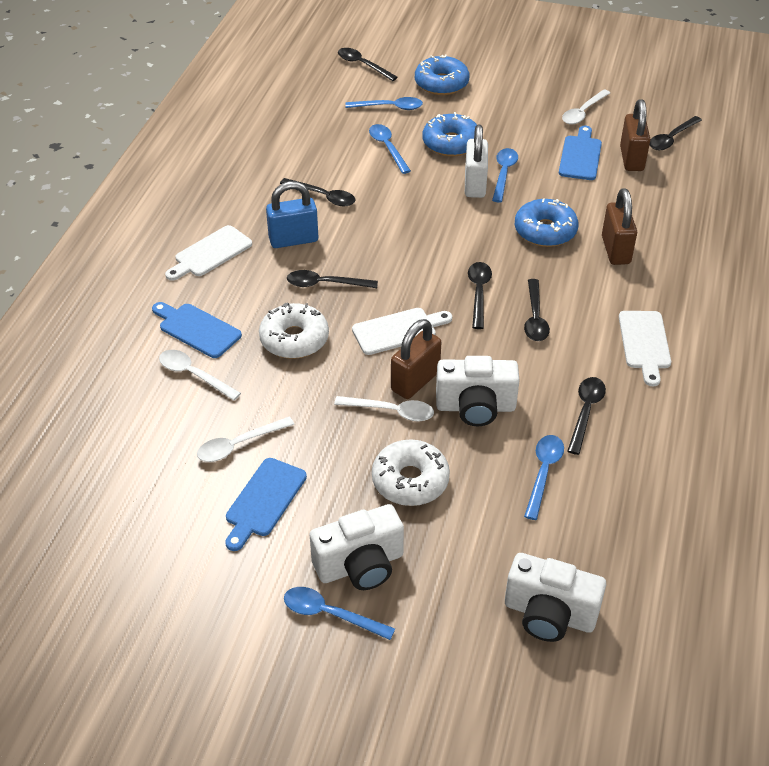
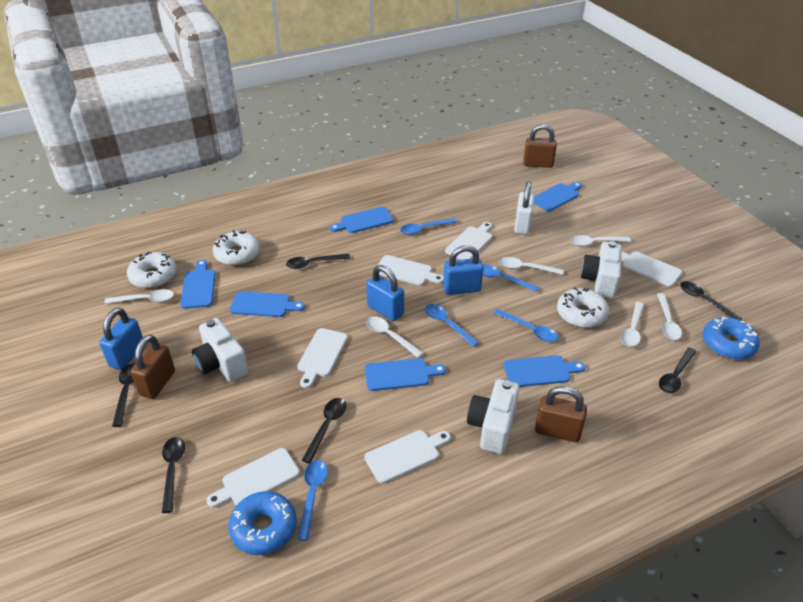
black spoon: 7 -> 6
blue cutting board: 3 -> 6
blue donut: 3 -> 2
blue padlock: 1 -> 3
white cutting board: 3 -> 6
white donut: 2 -> 3
white spoon: 4 -> 6

